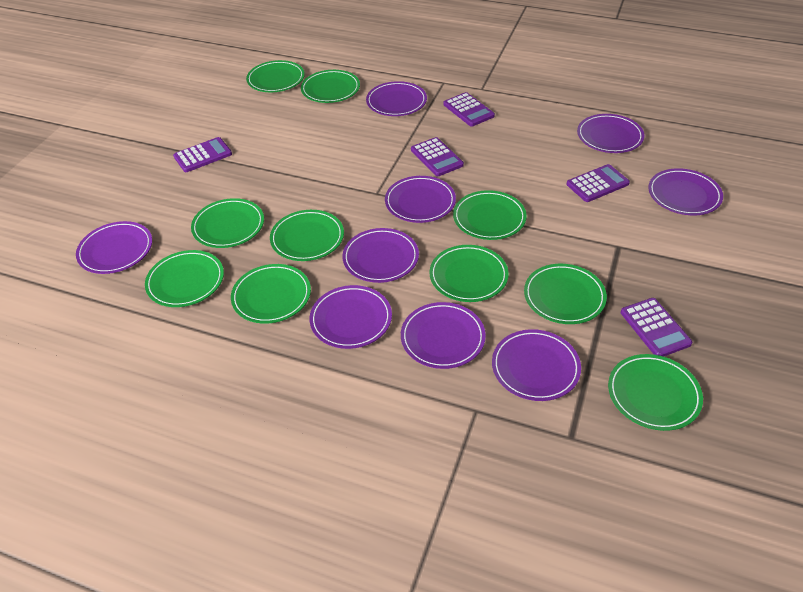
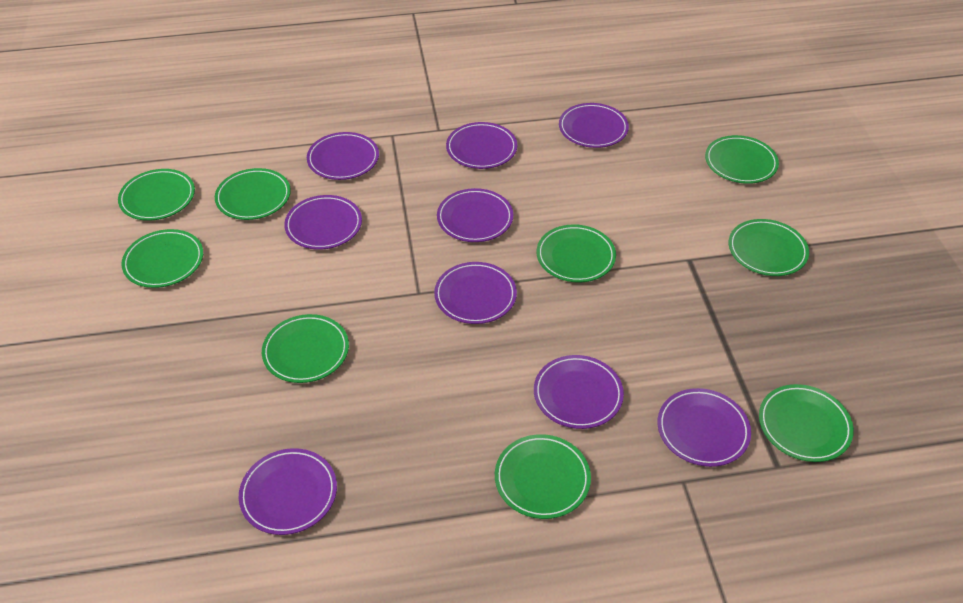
green plate: 10 -> 9
purple calculator: 5 -> 0

